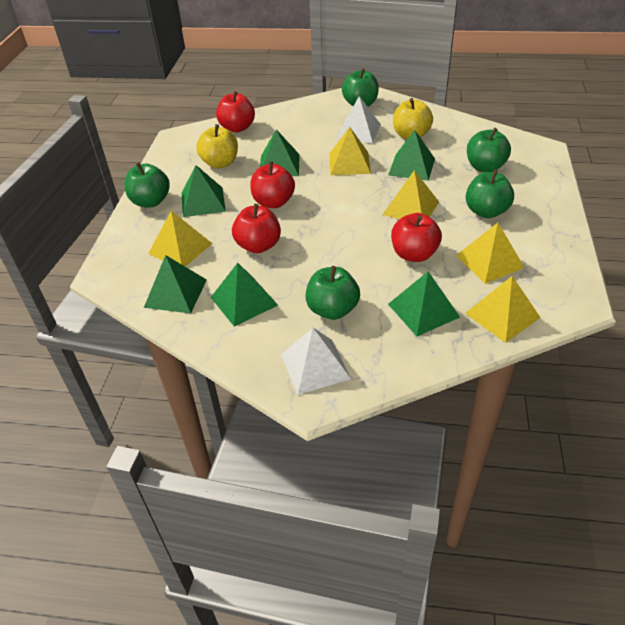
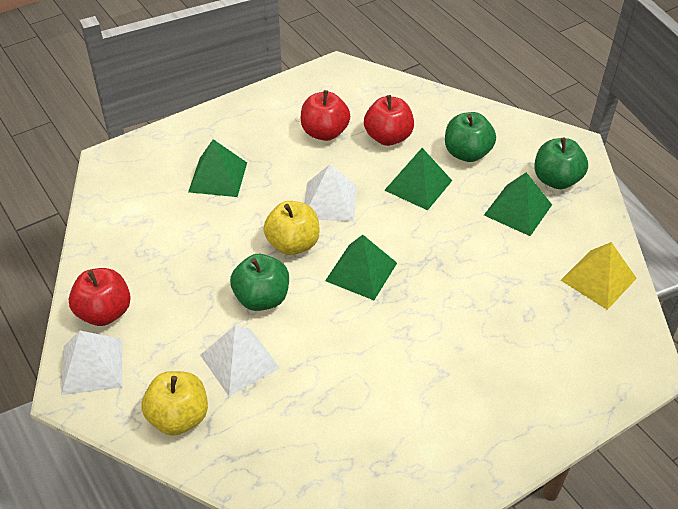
green apple: 5 -> 3
green pyramid: 6 -> 4
red apple: 4 -> 3
white pyramid: 2 -> 3
yellow pyramid: 5 -> 1

